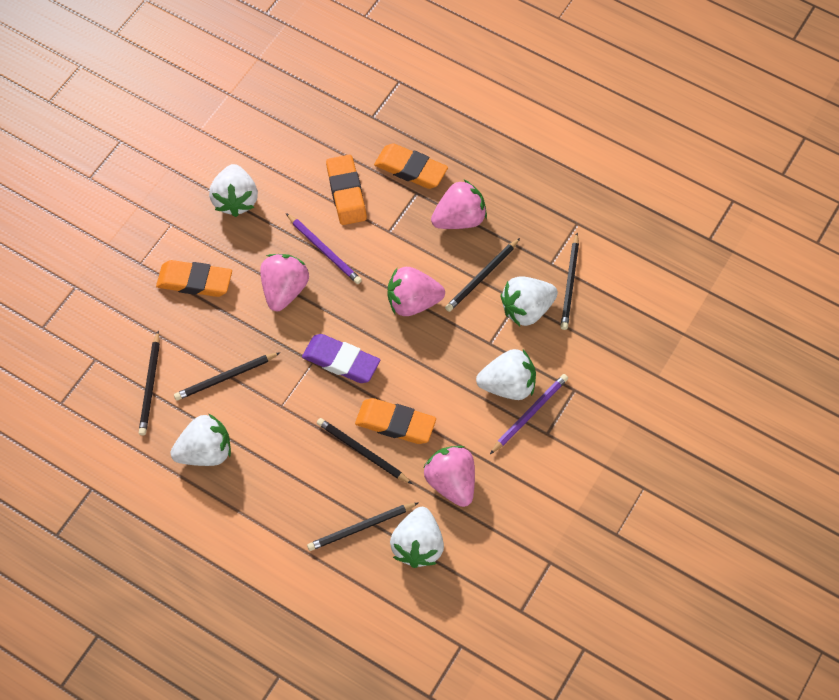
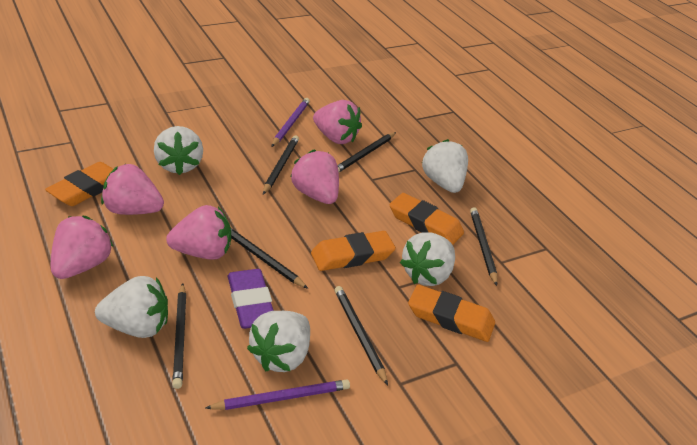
pink strawberry: 4 -> 5

